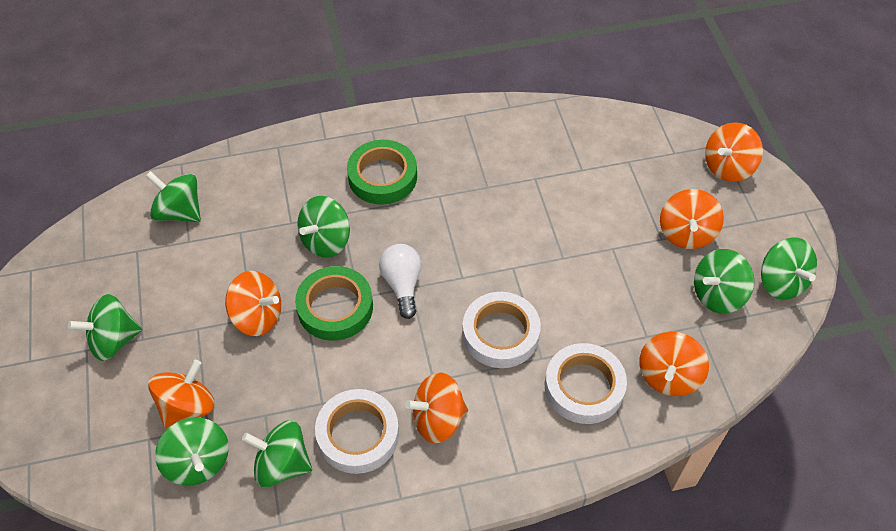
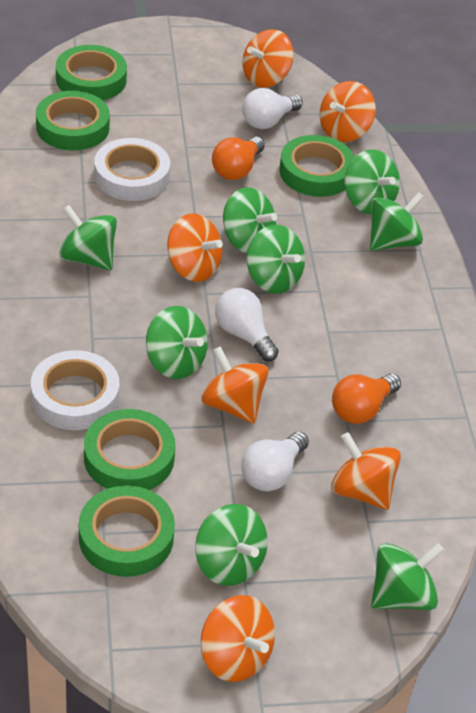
green spinning top: 7 -> 8
green tape: 2 -> 5
orange light bulb: 0 -> 2
white light bulb: 1 -> 3
white tape: 3 -> 2

